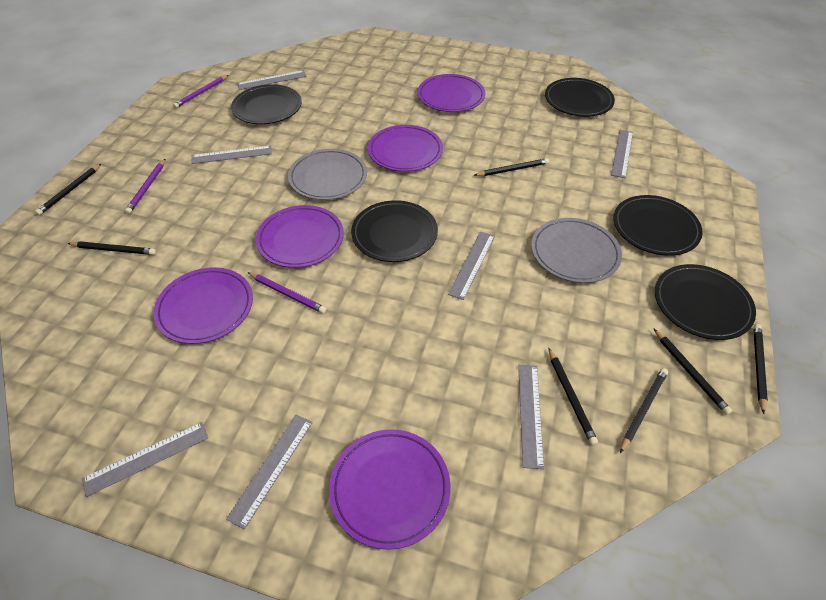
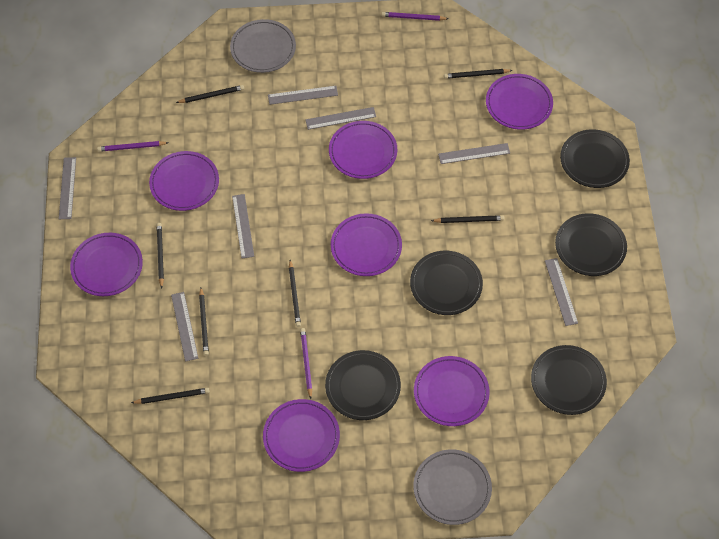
purple plate: 5 -> 7

